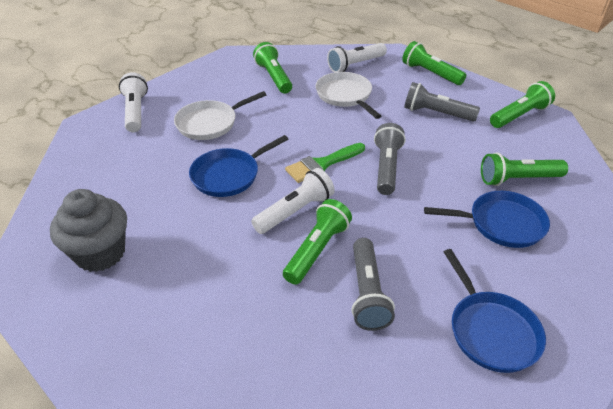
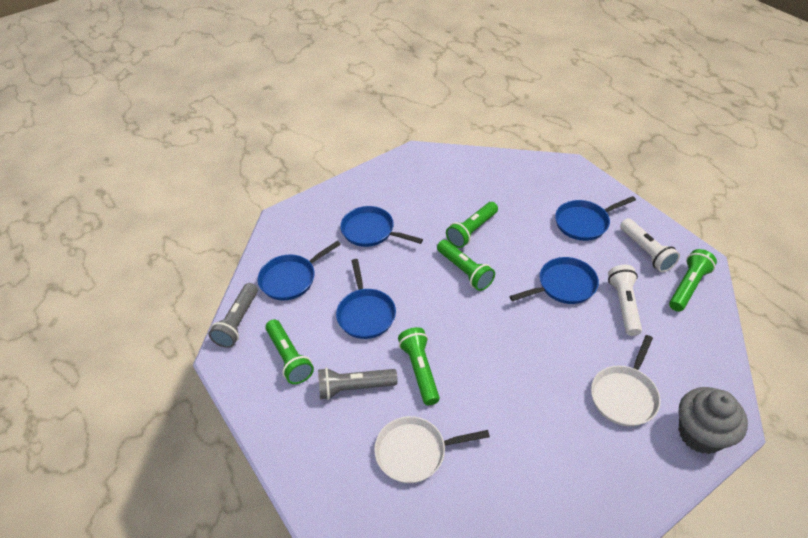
blue pan: 3 -> 5
green brush: 1 -> 0
grey flashlight: 3 -> 2
white flashlight: 3 -> 2

